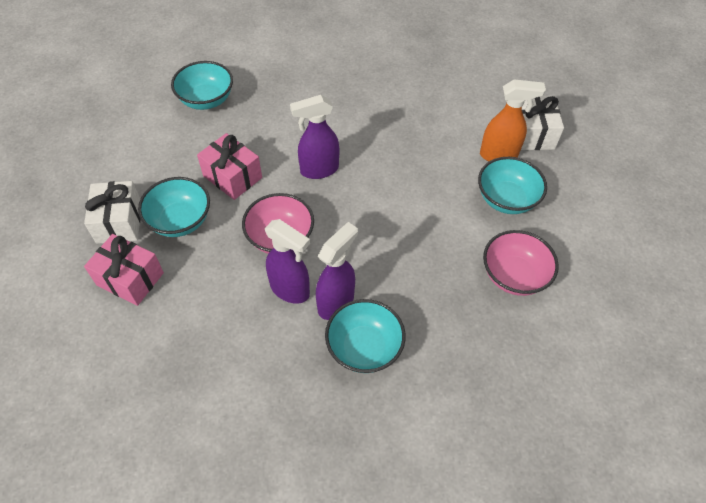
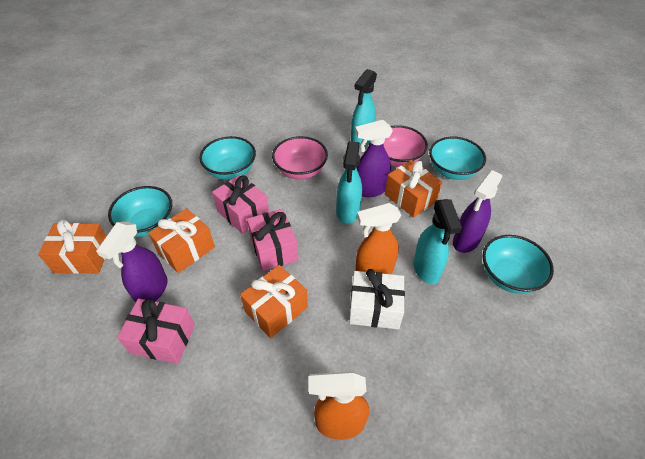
orange gift: 0 -> 4
orange spray bottle: 1 -> 2
pink gift: 2 -> 3
turquoise spray bottle: 0 -> 3
white gift: 2 -> 1

